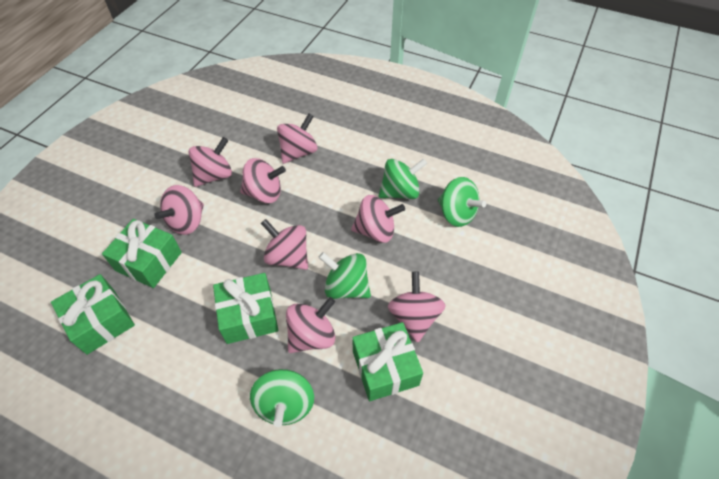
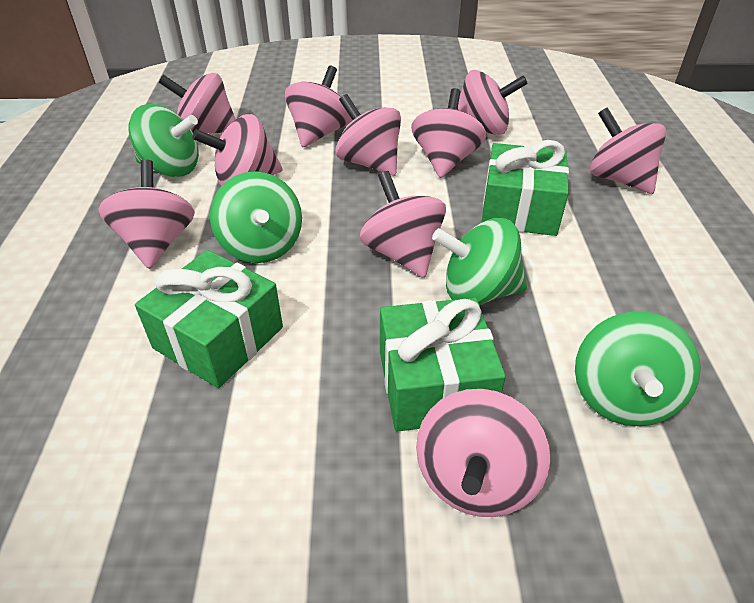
green gift: 4 -> 3
pink spinning top: 8 -> 10

